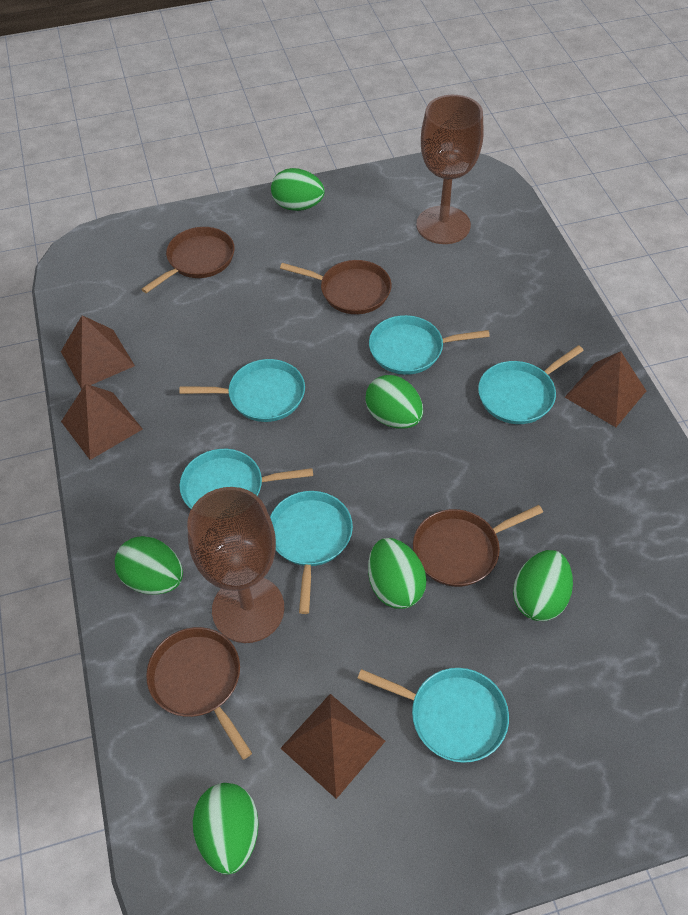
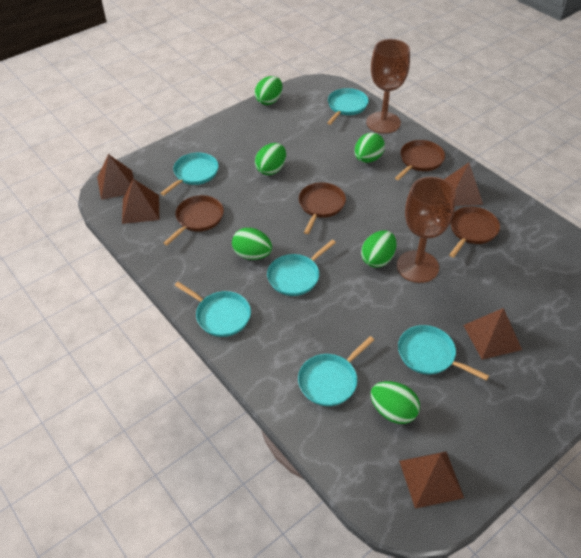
brown pyramid: 4 -> 5

